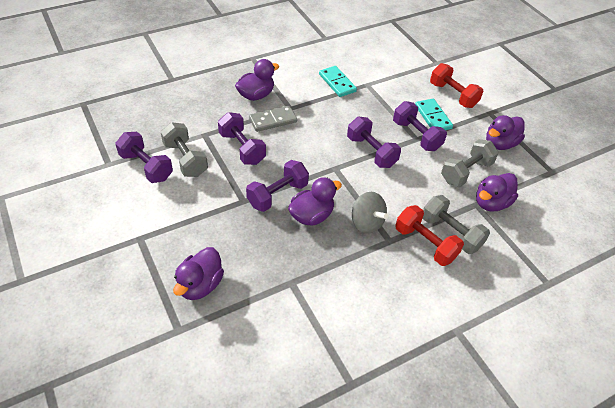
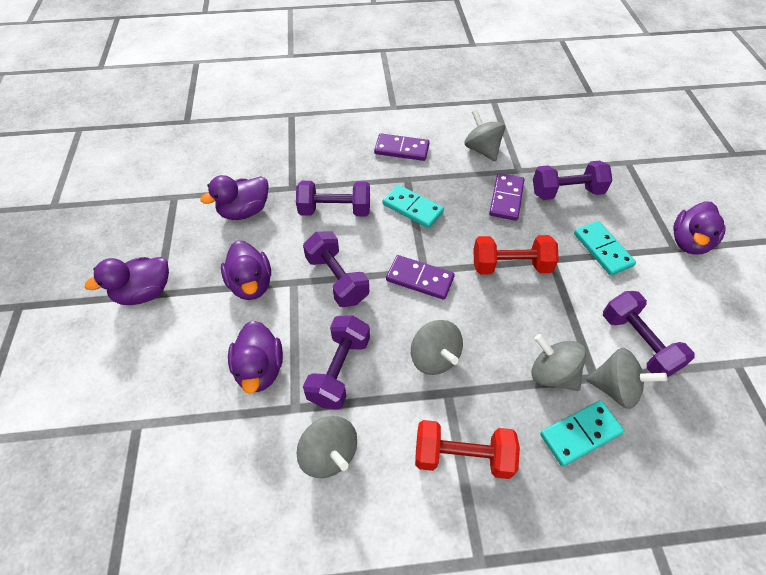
grey domino: 1 -> 0
grey dumbbell: 3 -> 0
grey spinning top: 1 -> 5
purple domino: 0 -> 3
turquoise domino: 2 -> 3

